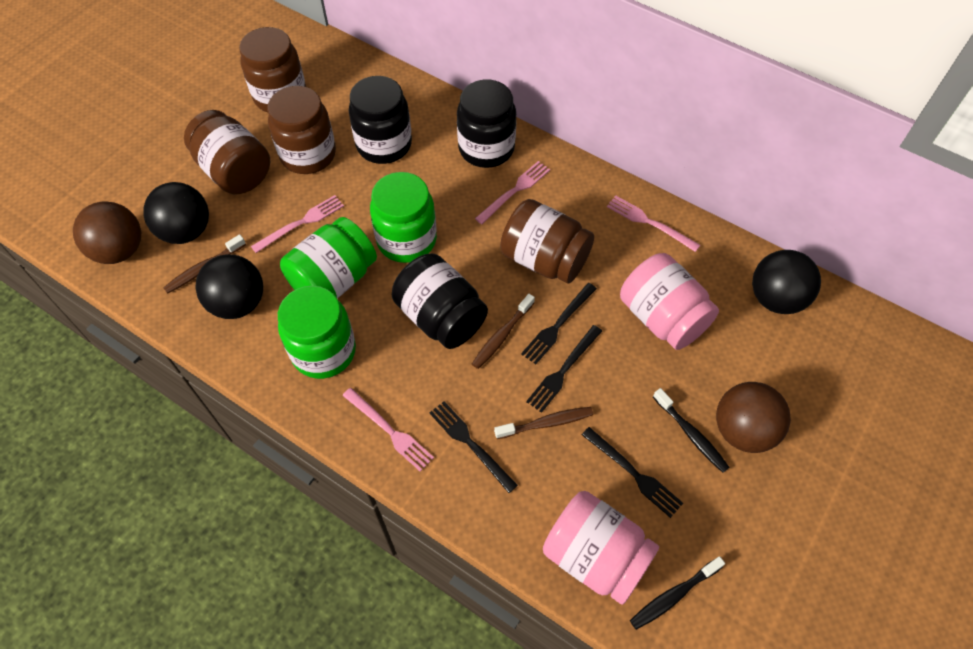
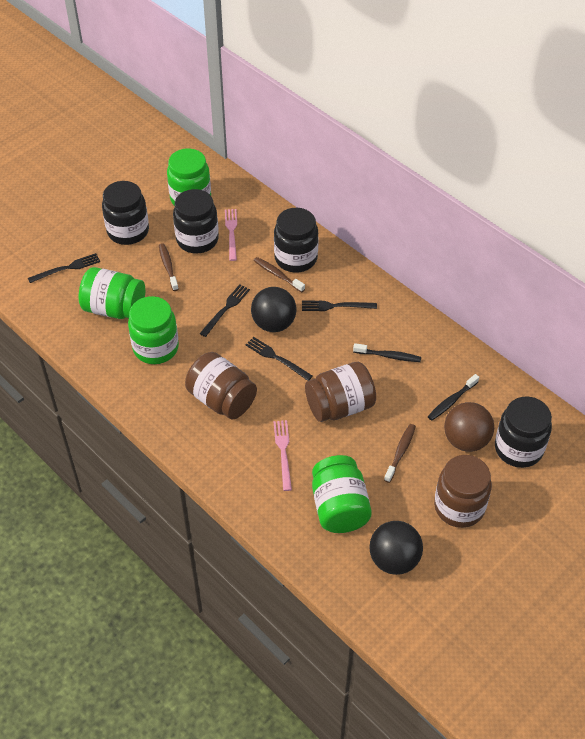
black ball: 3 -> 2
black jar: 3 -> 4
brown ball: 2 -> 1
brown jar: 4 -> 3
green jar: 3 -> 4
pink fork: 4 -> 2
pink jar: 2 -> 0

